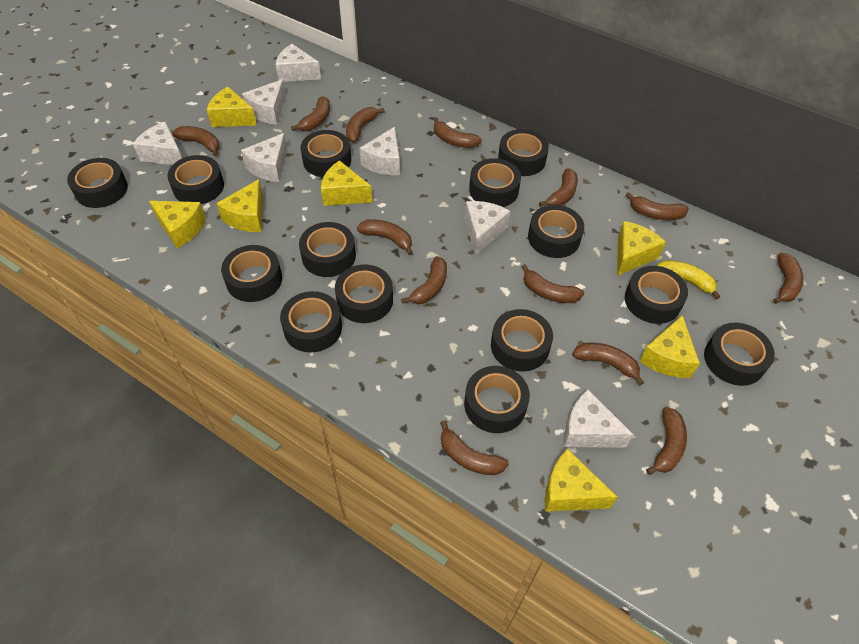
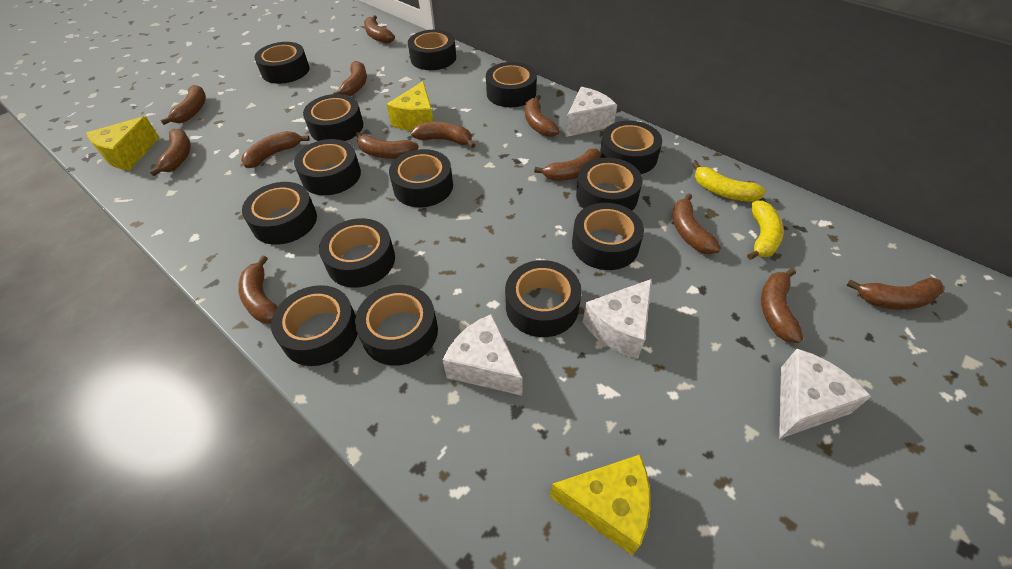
white cheese: 7 -> 4
yellow banana: 1 -> 2
yellow cheese: 7 -> 3

